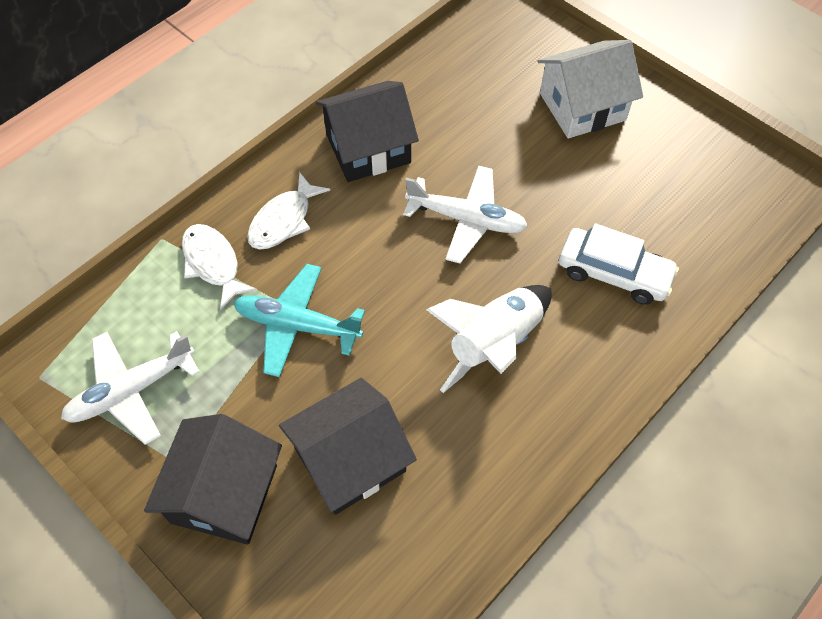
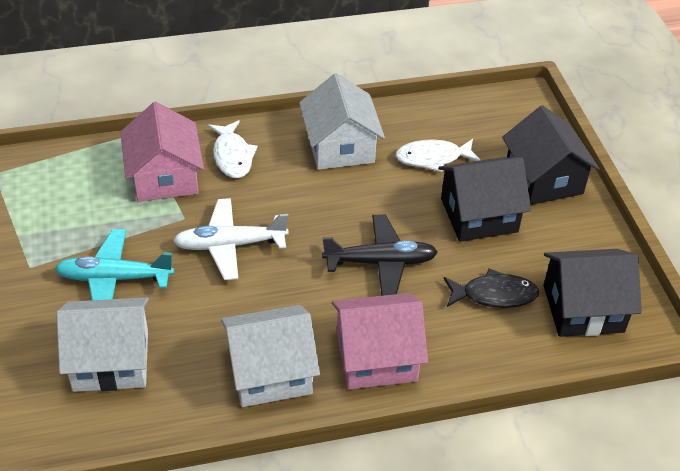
black fish: 0 -> 1
black plane: 0 -> 1
pink house: 0 -> 2
white car: 1 -> 0
white house: 1 -> 3
white plane: 2 -> 1
white rocket: 1 -> 0

